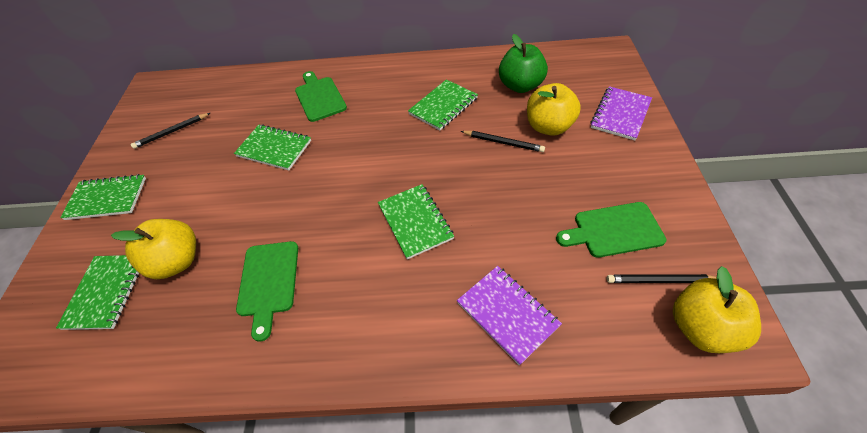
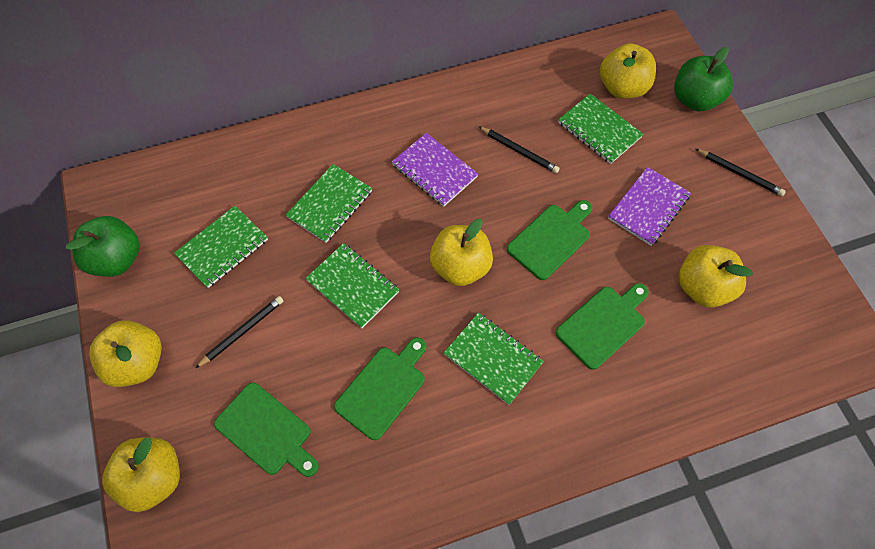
green apple: 1 -> 2
green cutting board: 3 -> 4
yellow apple: 3 -> 5

